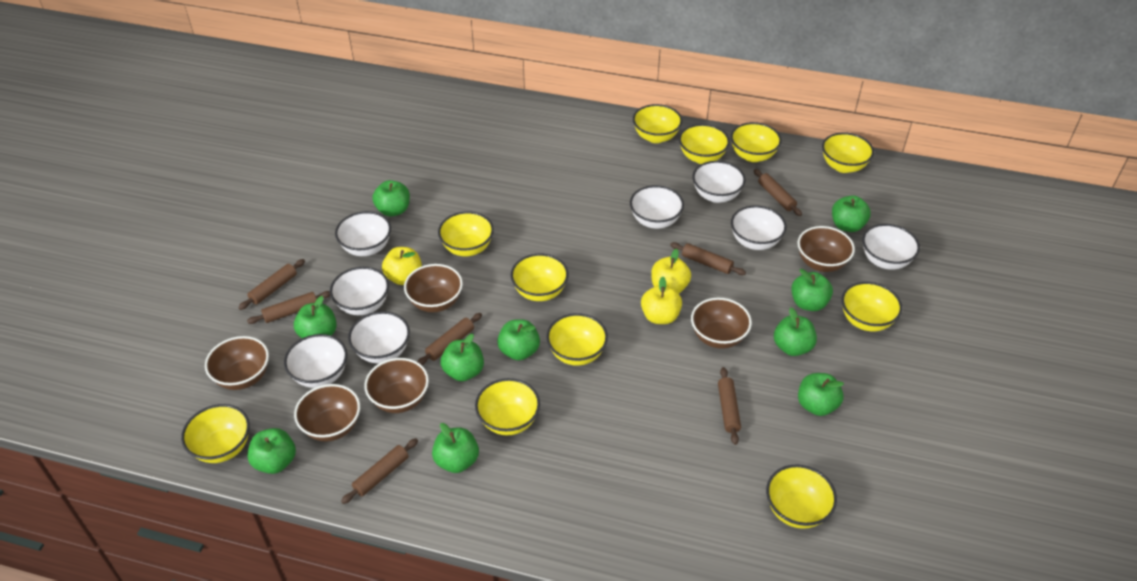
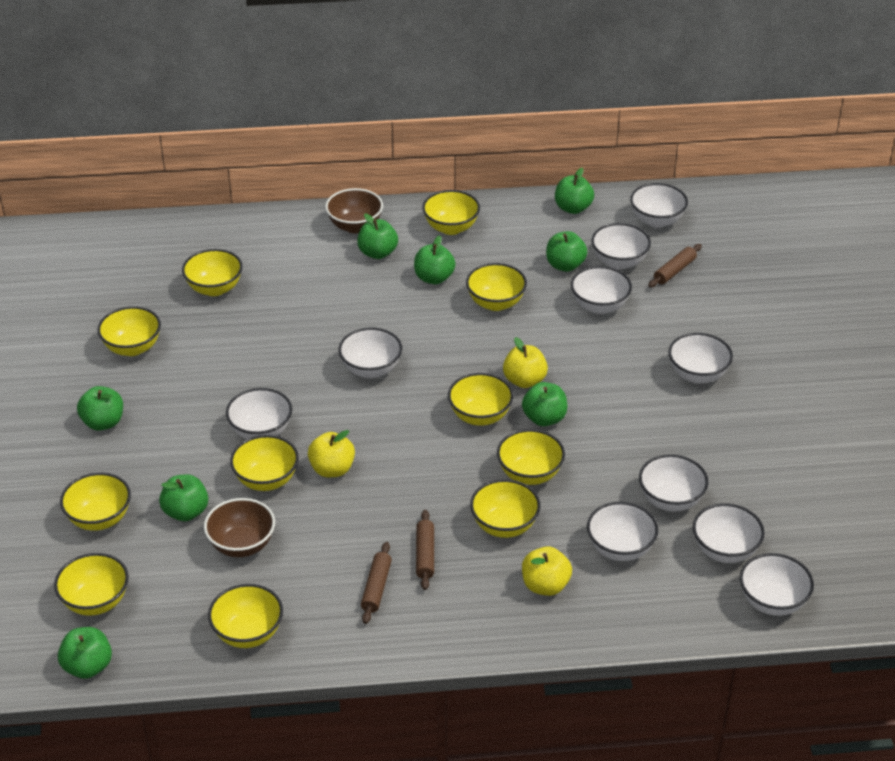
brown bowl: 6 -> 2
brown rolling pin: 7 -> 3
green apple: 10 -> 8
white bowl: 8 -> 10

